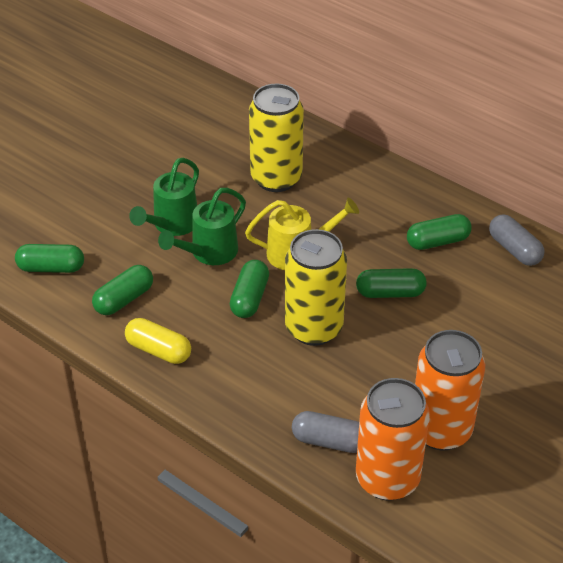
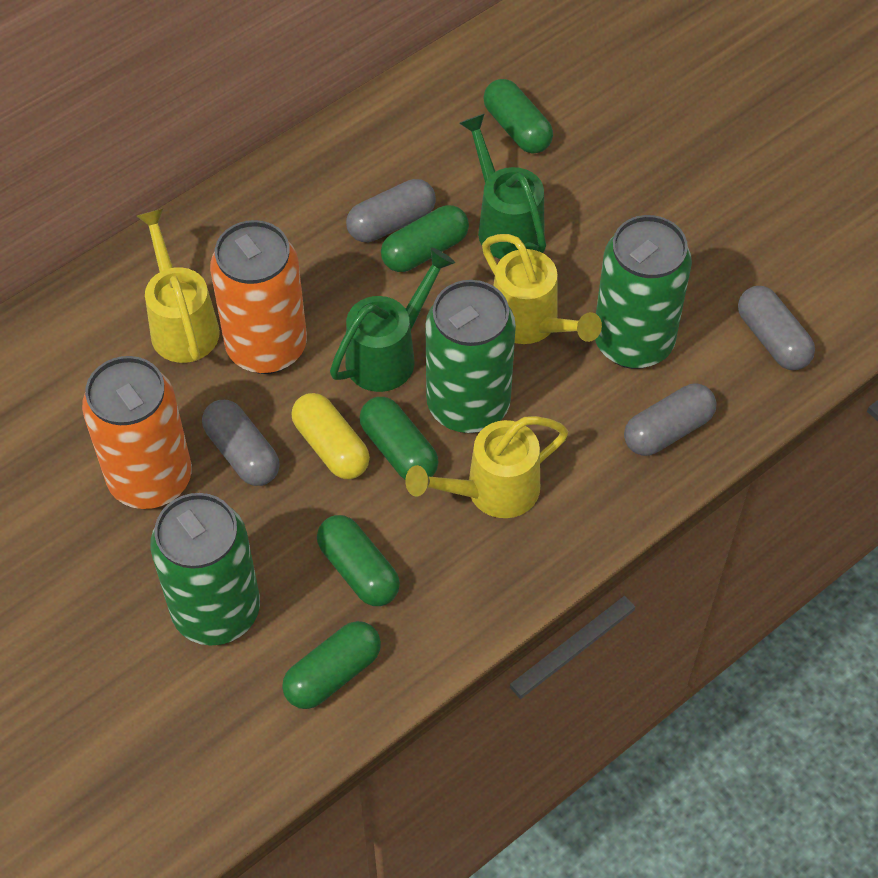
green can: 0 -> 3
grey capsule: 2 -> 4
yellow can: 2 -> 0
yellow watering can: 1 -> 3

